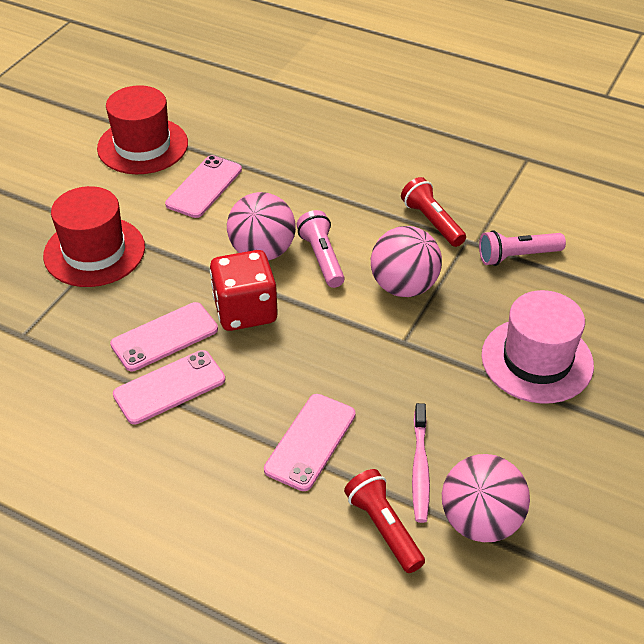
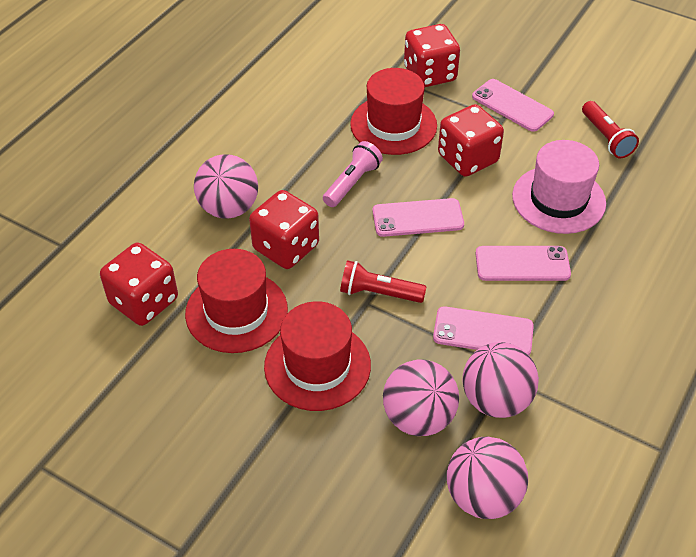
pink ball: 3 -> 4
pink flashlight: 2 -> 1
pink toothbrush: 1 -> 0
red dice: 1 -> 4
red hat: 2 -> 3

